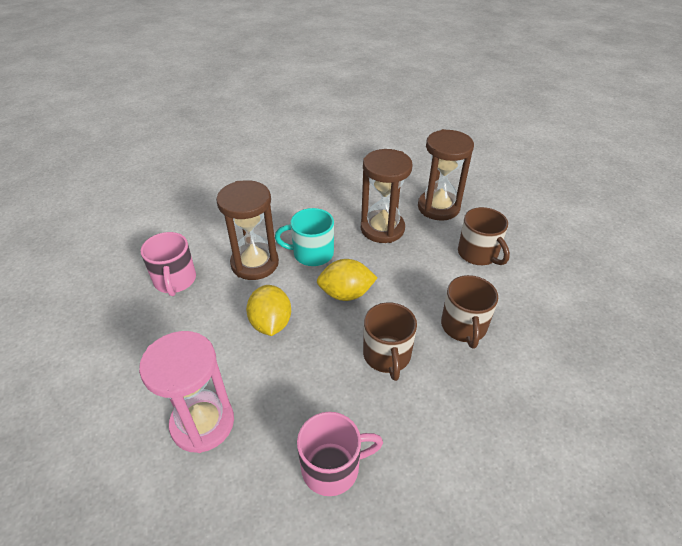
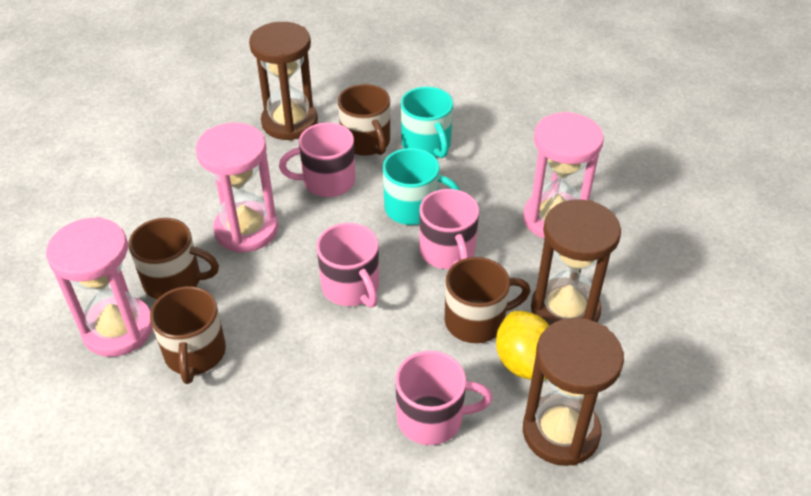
brown mug: 3 -> 4
pink hourglass: 1 -> 3
pink mug: 2 -> 4
turquoise mug: 1 -> 2
yellow lemon: 2 -> 1

